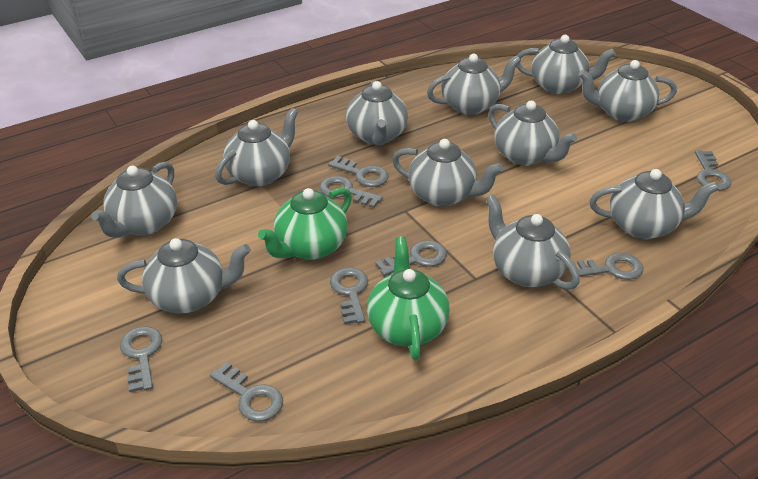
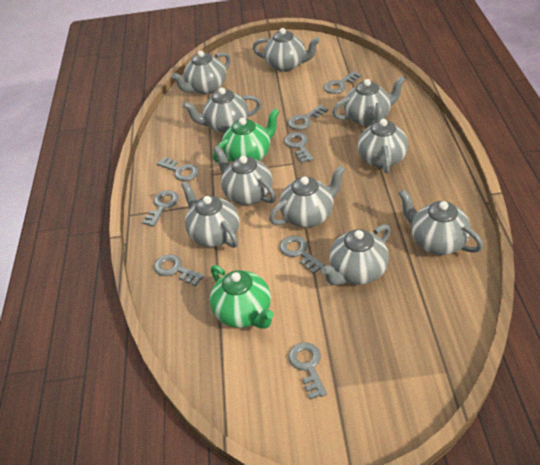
grey teapot: 11 -> 10

